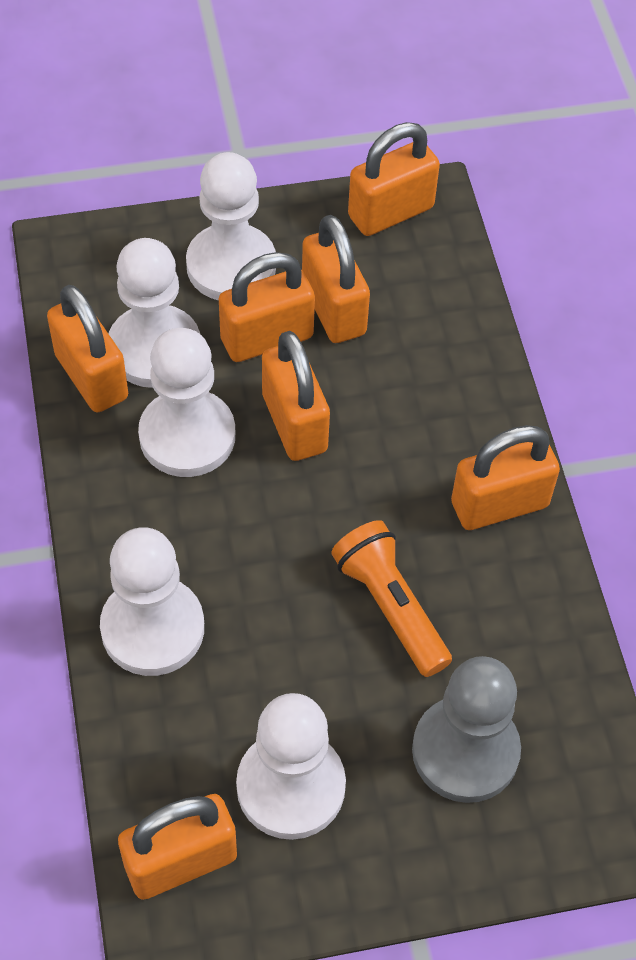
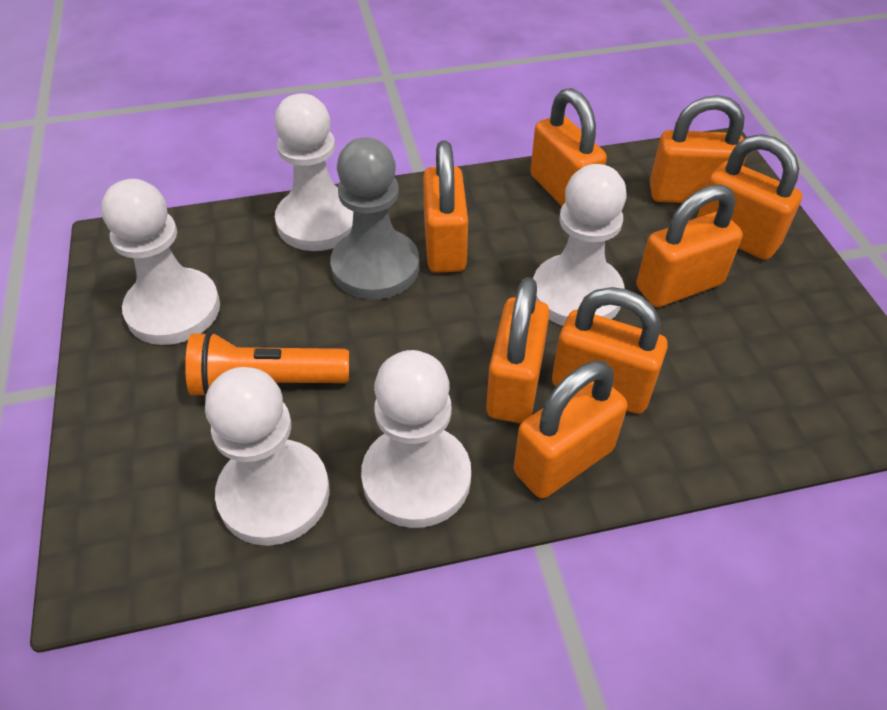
orange padlock: 7 -> 8

